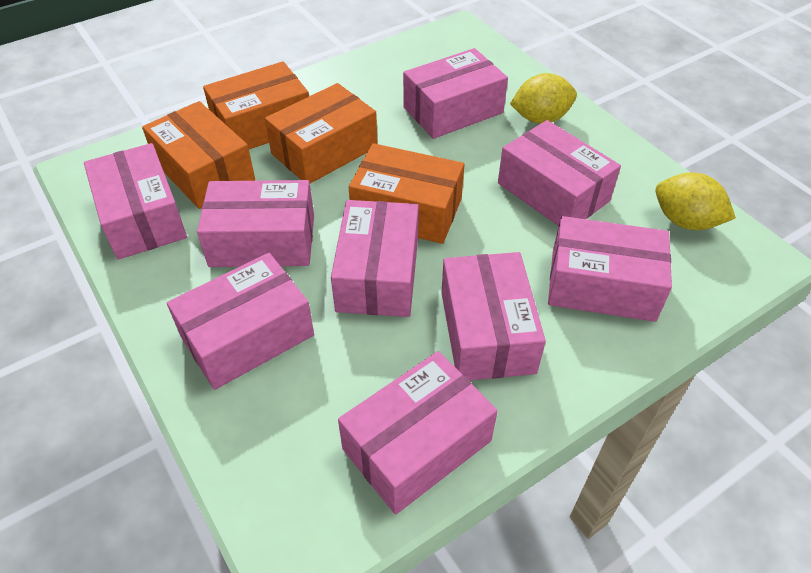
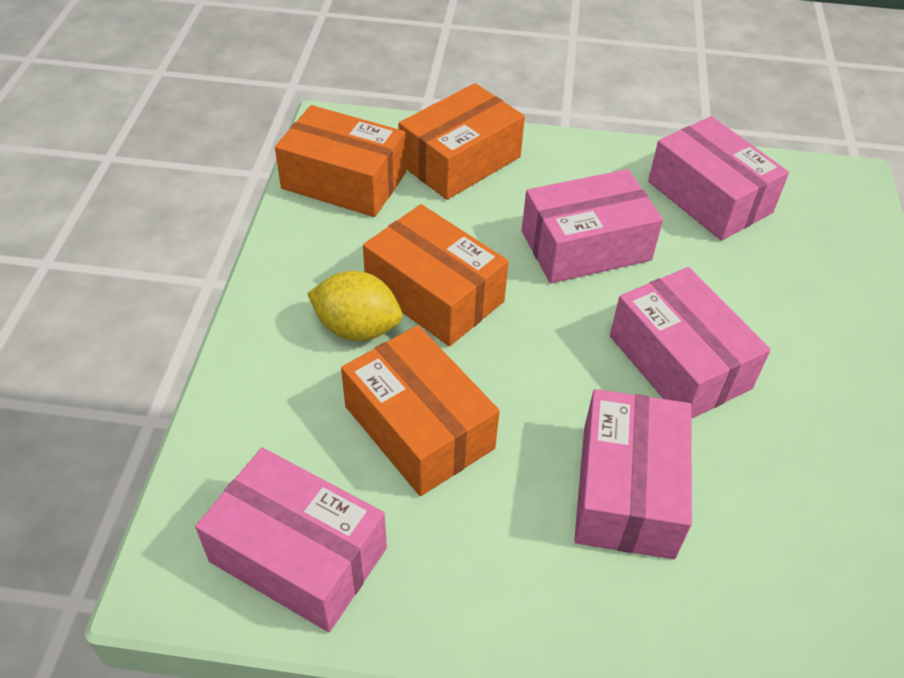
pink box: 9 -> 5
yellow lemon: 2 -> 1

